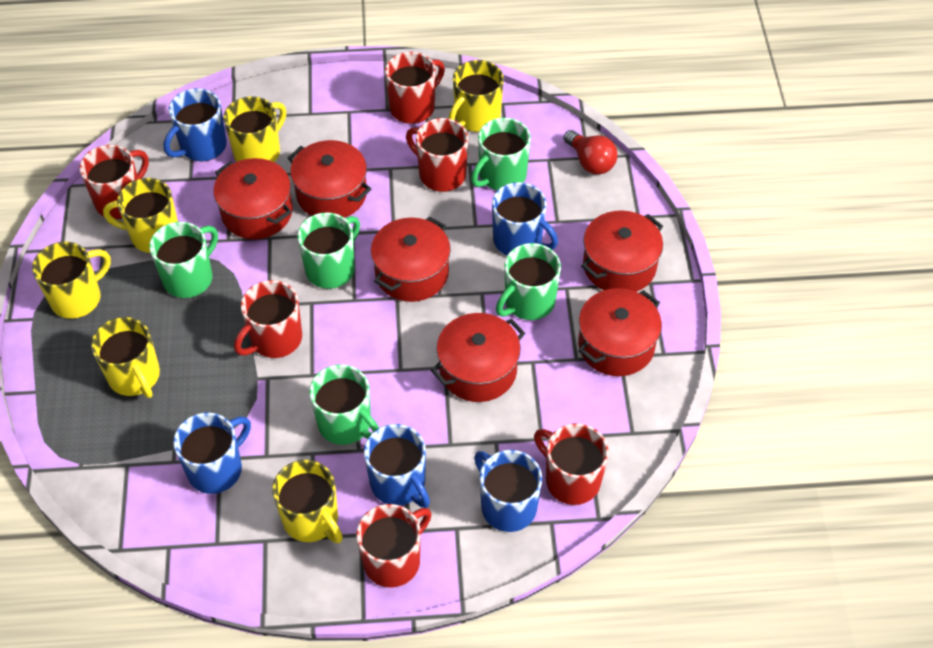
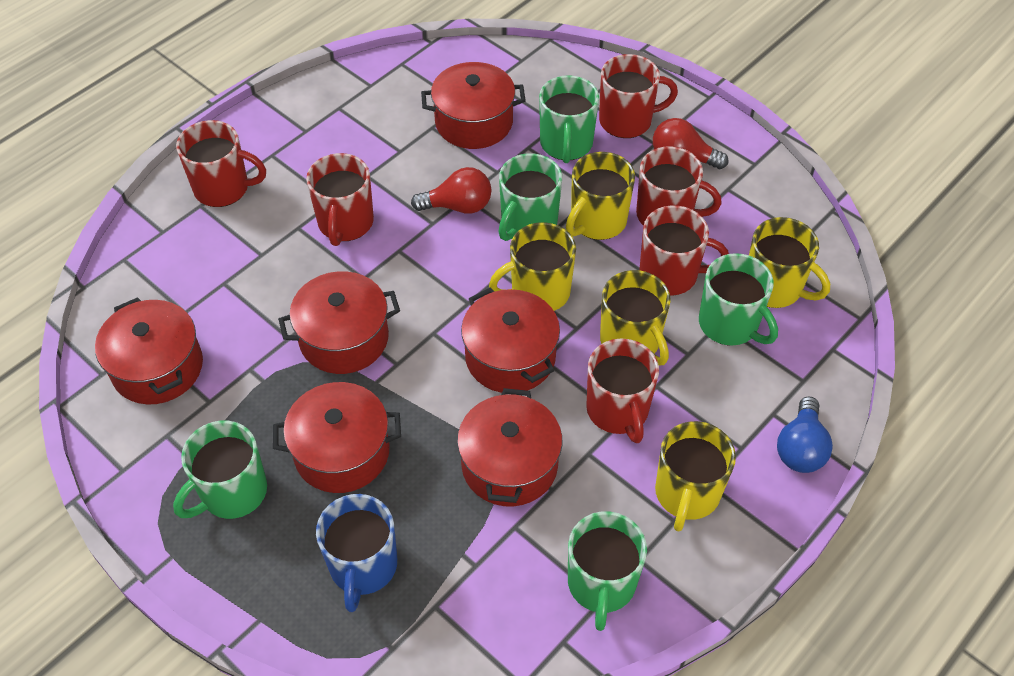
blue light bulb: 0 -> 1
blue mug: 5 -> 1
red light bulb: 1 -> 2
yellow mug: 6 -> 5

